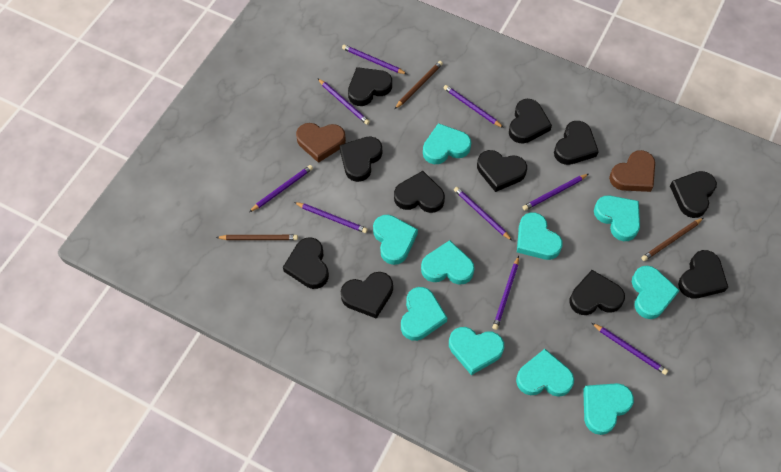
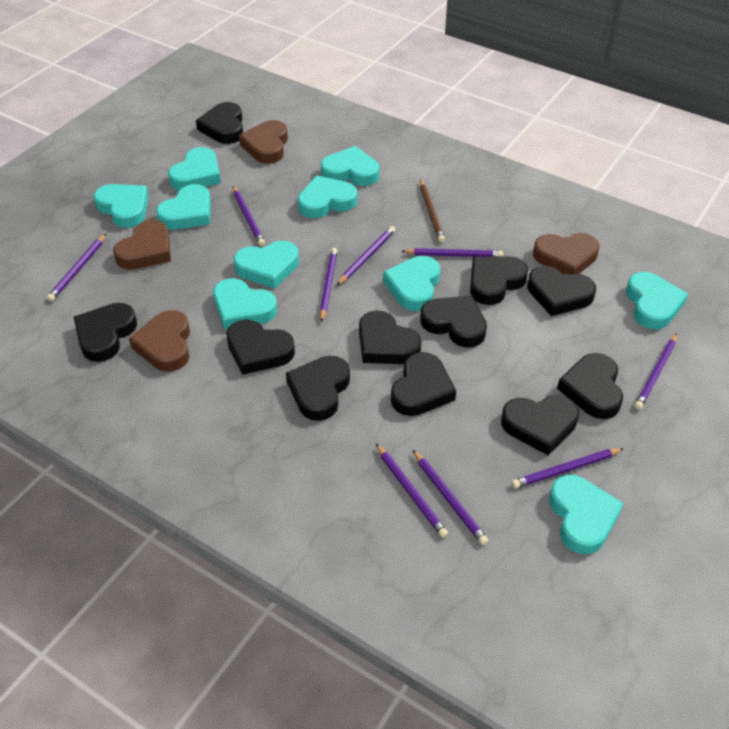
brown heart: 2 -> 4
brown pencil: 3 -> 1

